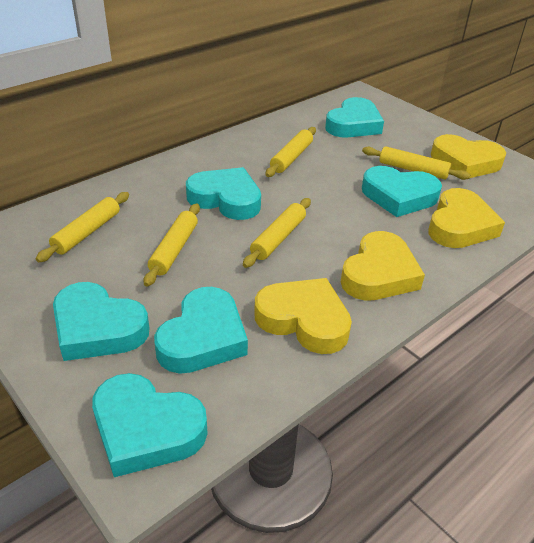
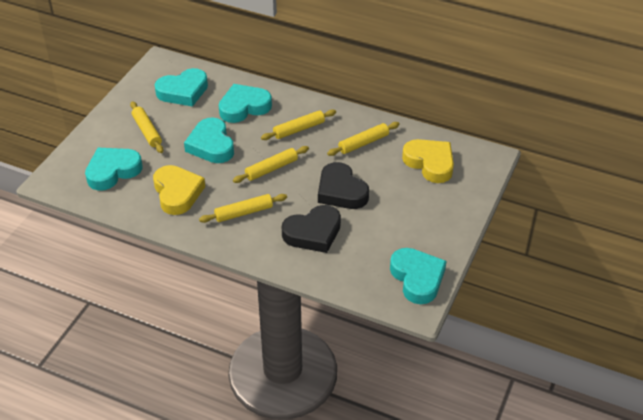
black heart: 0 -> 2
turquoise heart: 6 -> 5
yellow heart: 4 -> 2

